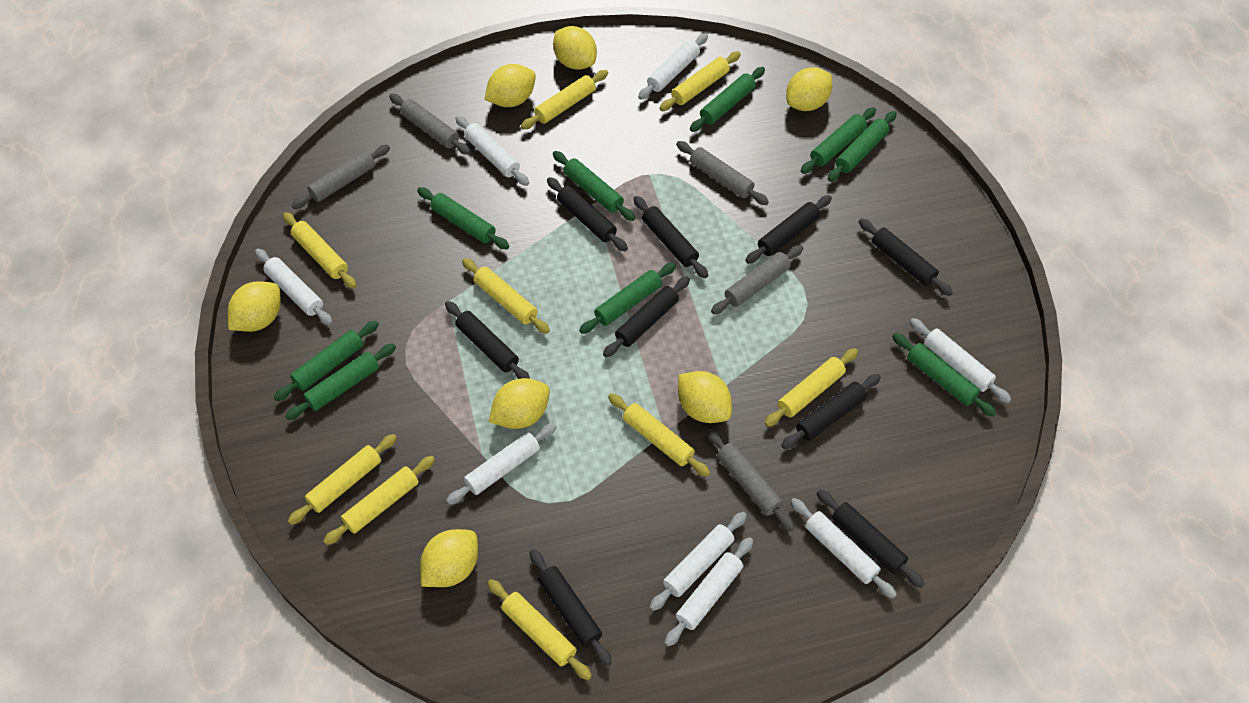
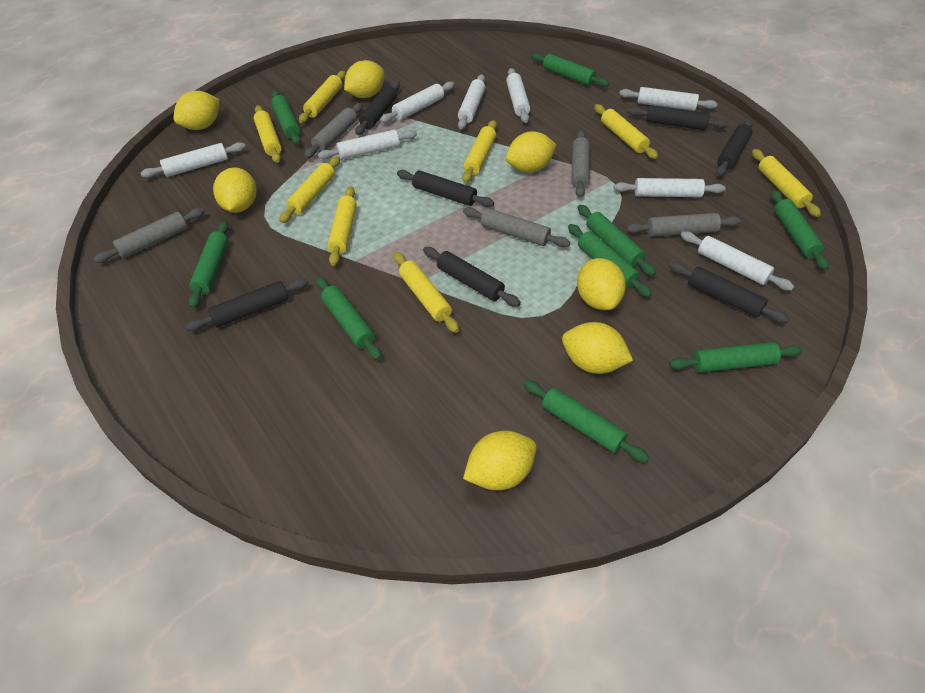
black rolling pin: 9 -> 7
yellow rolling pin: 9 -> 8

